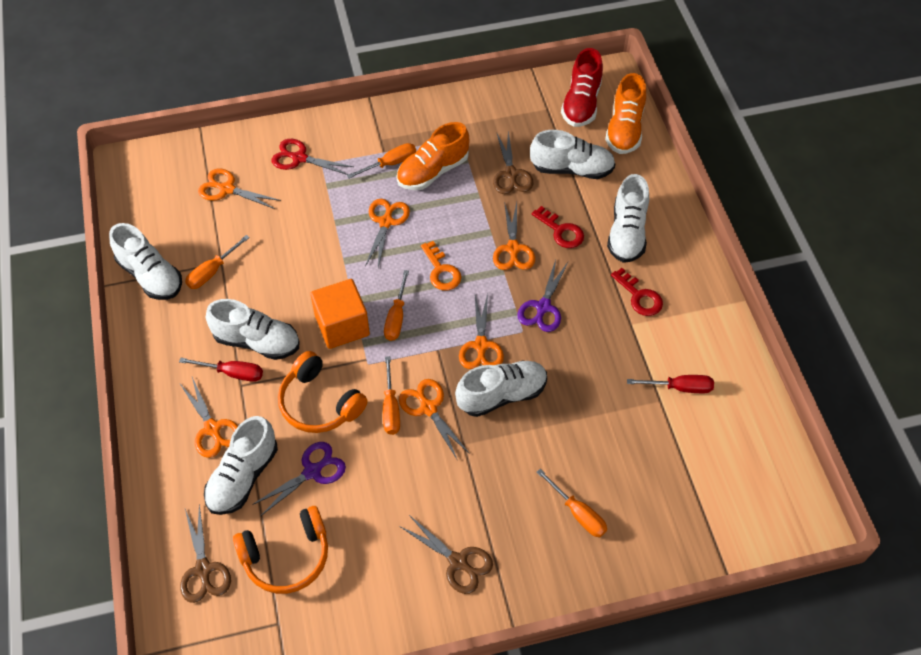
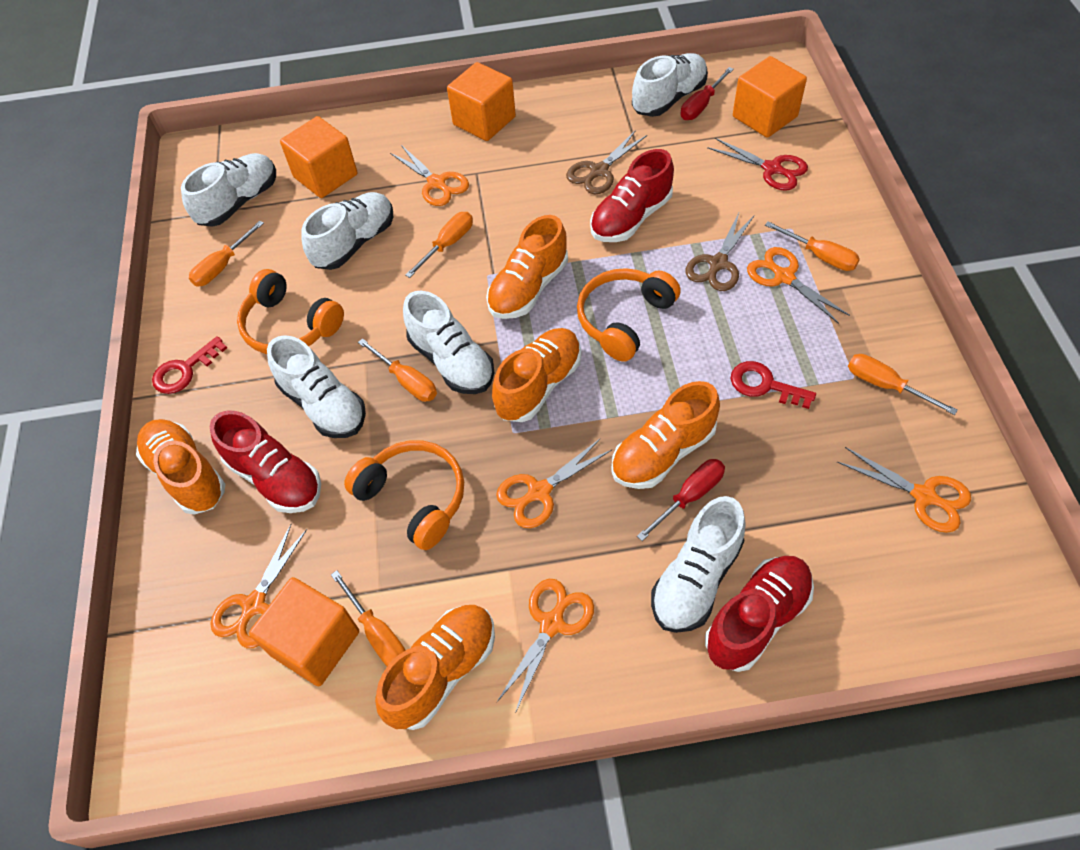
brown scissors: 3 -> 2
orange cube: 1 -> 4
orange headphones: 2 -> 3
orange key: 1 -> 0
orange screwdriver: 5 -> 6
orange shoe: 2 -> 5
purple scissors: 2 -> 0
red shoe: 1 -> 3

